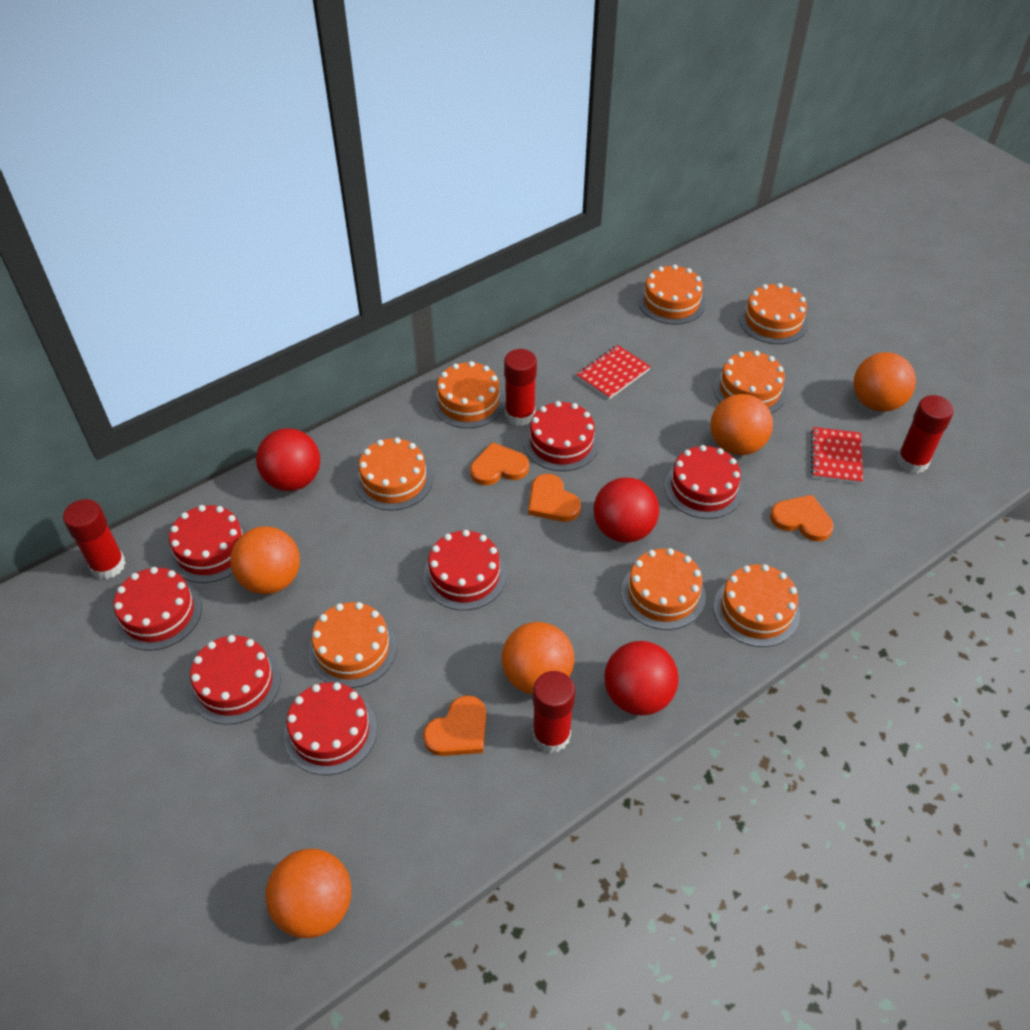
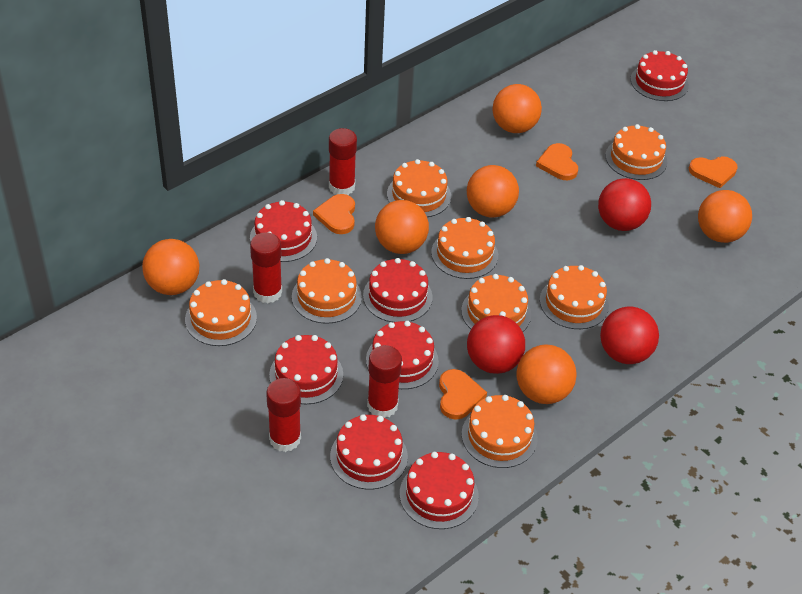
orange ball: 5 -> 6
red notebook: 2 -> 0

